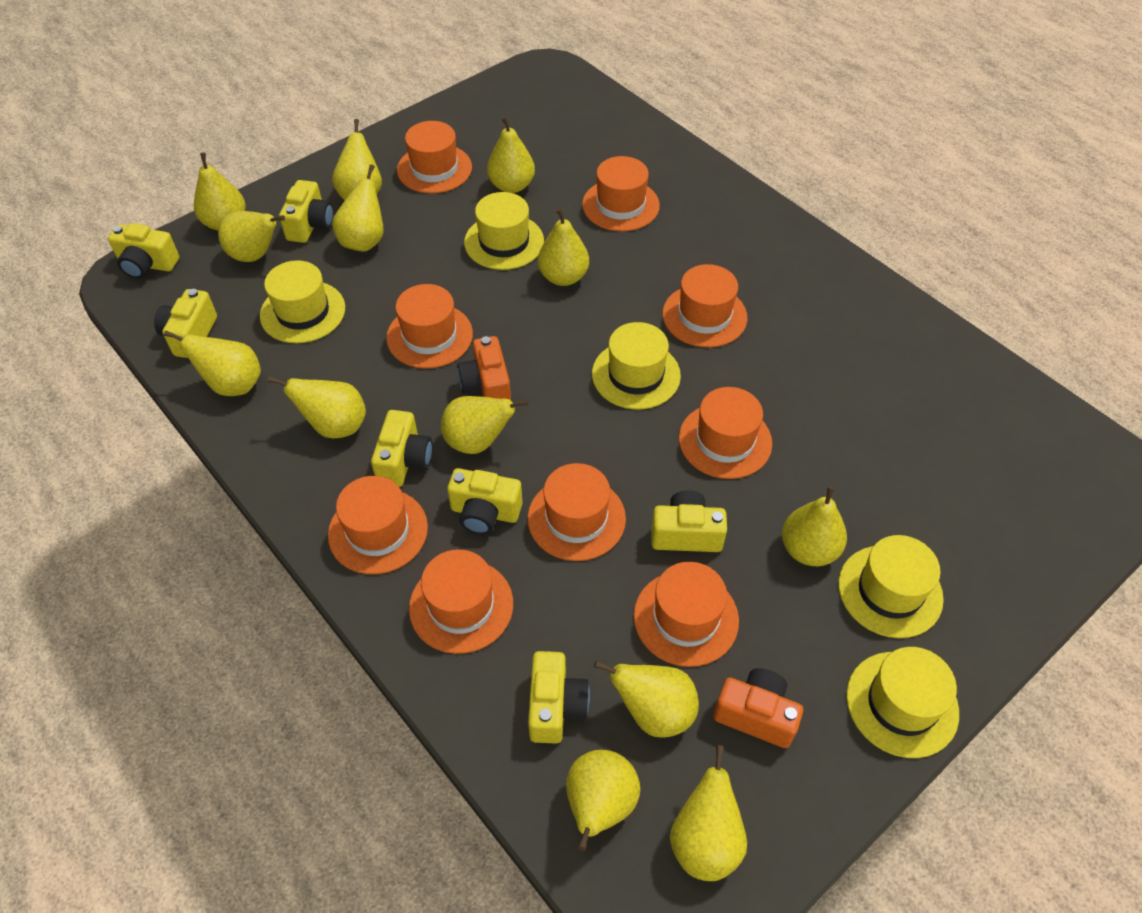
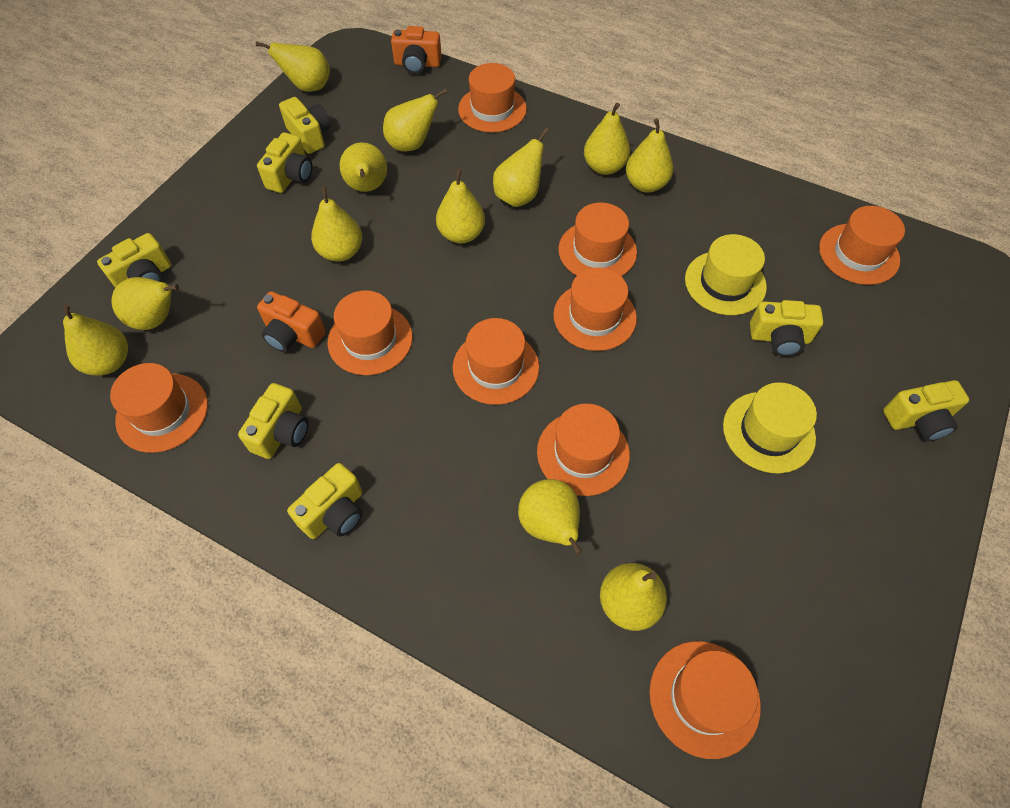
yellow hat: 5 -> 2
yellow pear: 13 -> 12

